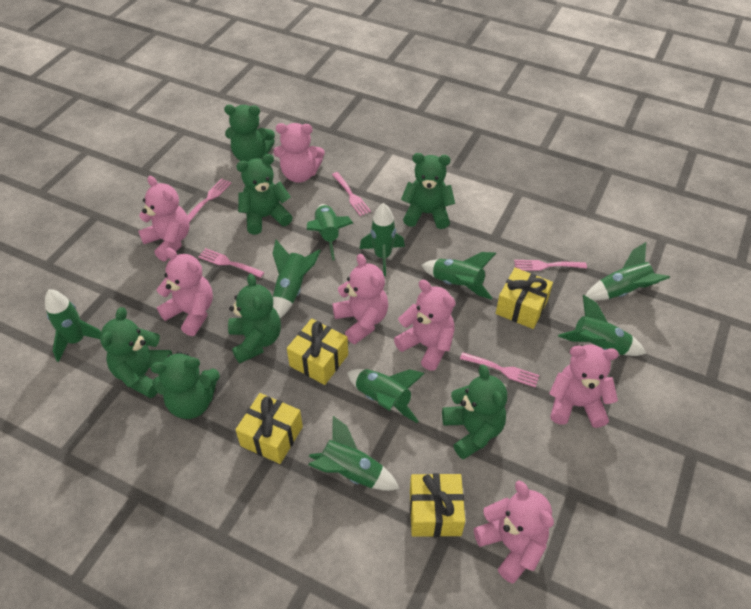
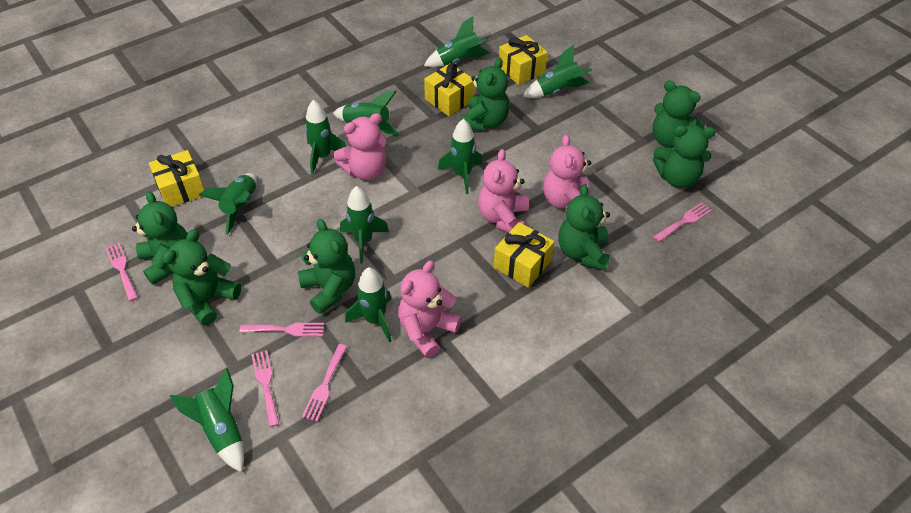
pink teddy bear: 7 -> 4

